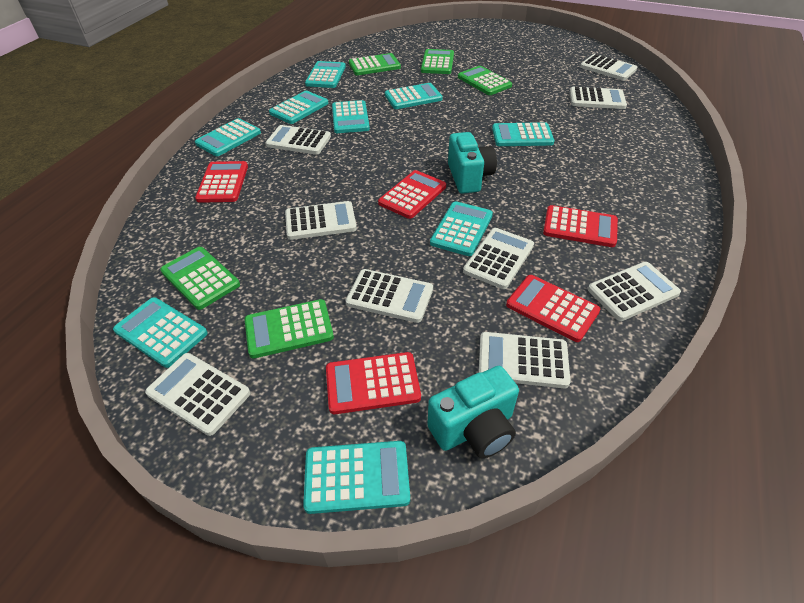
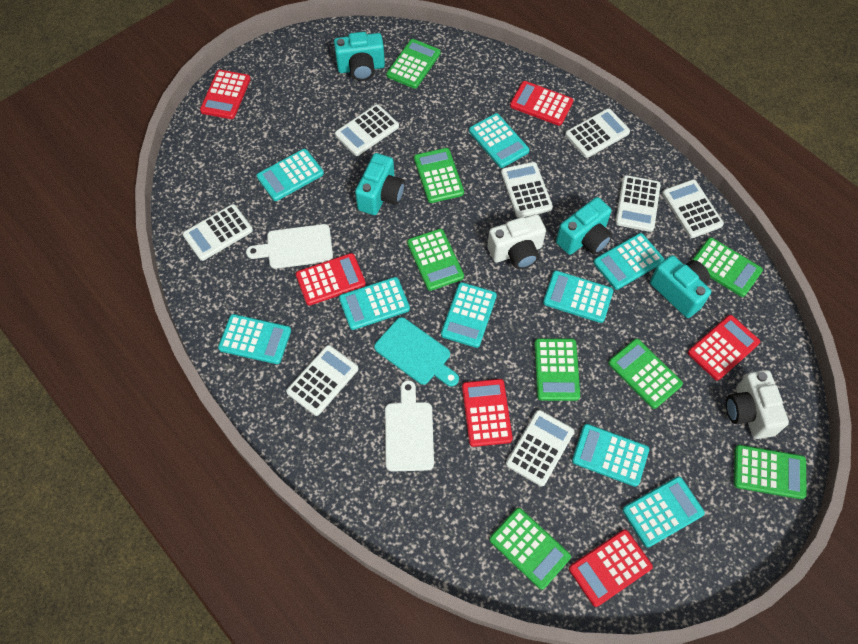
green calculator: 5 -> 8
red calculator: 5 -> 6
turquoise camera: 2 -> 4
turquoise cutting board: 0 -> 1
white calculator: 9 -> 8
white camera: 0 -> 2
white cutting board: 0 -> 2

